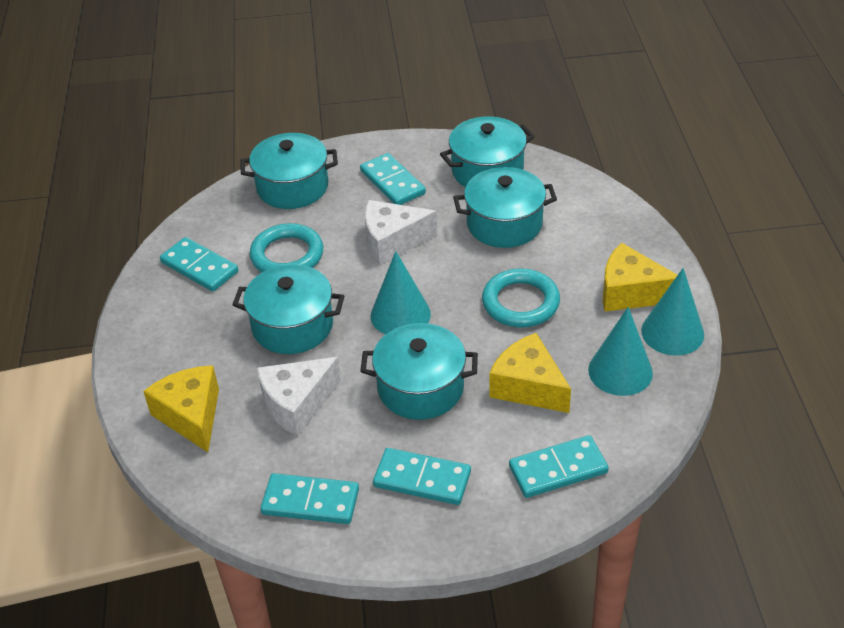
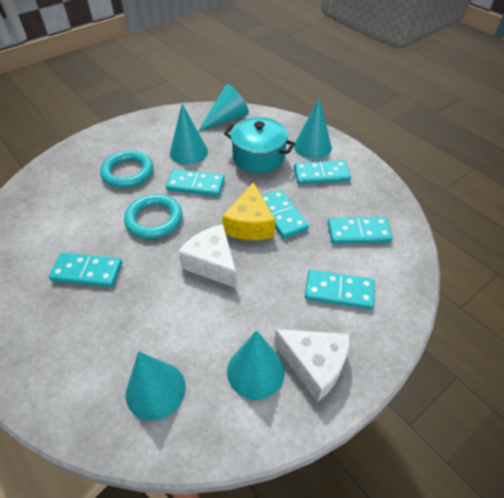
turquoise cone: 3 -> 5
turquoise domino: 5 -> 6
turquoise pot: 5 -> 1
yellow cheese: 3 -> 1

